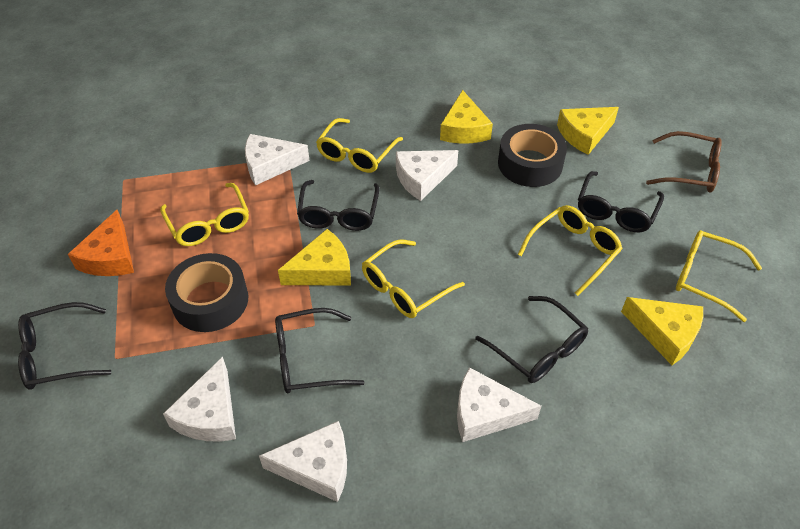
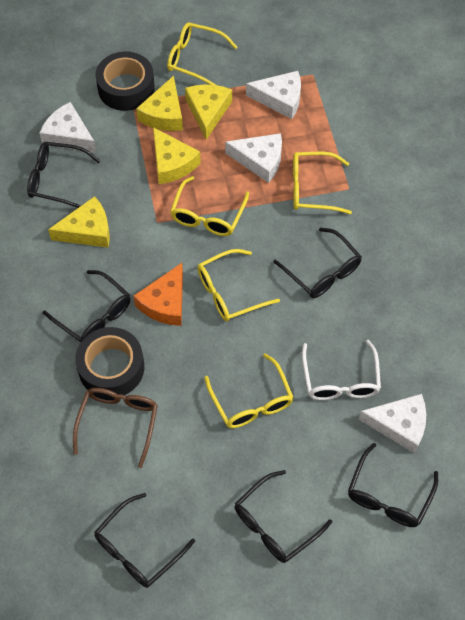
black glasses: 5 -> 6
white cheese: 5 -> 4
white glasses: 0 -> 1

